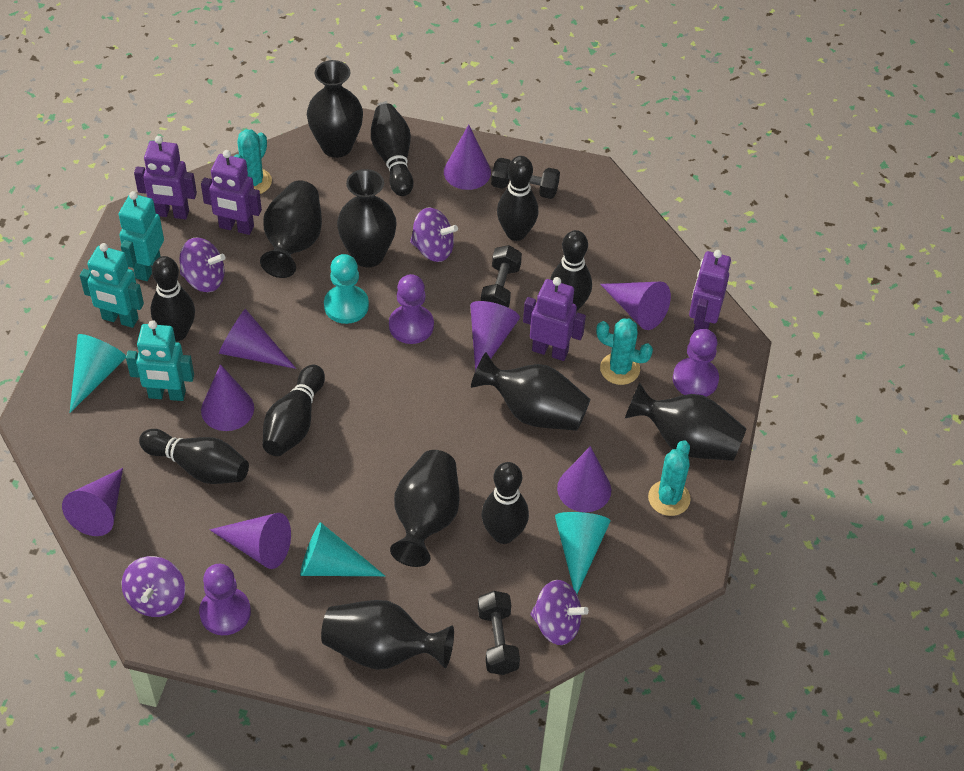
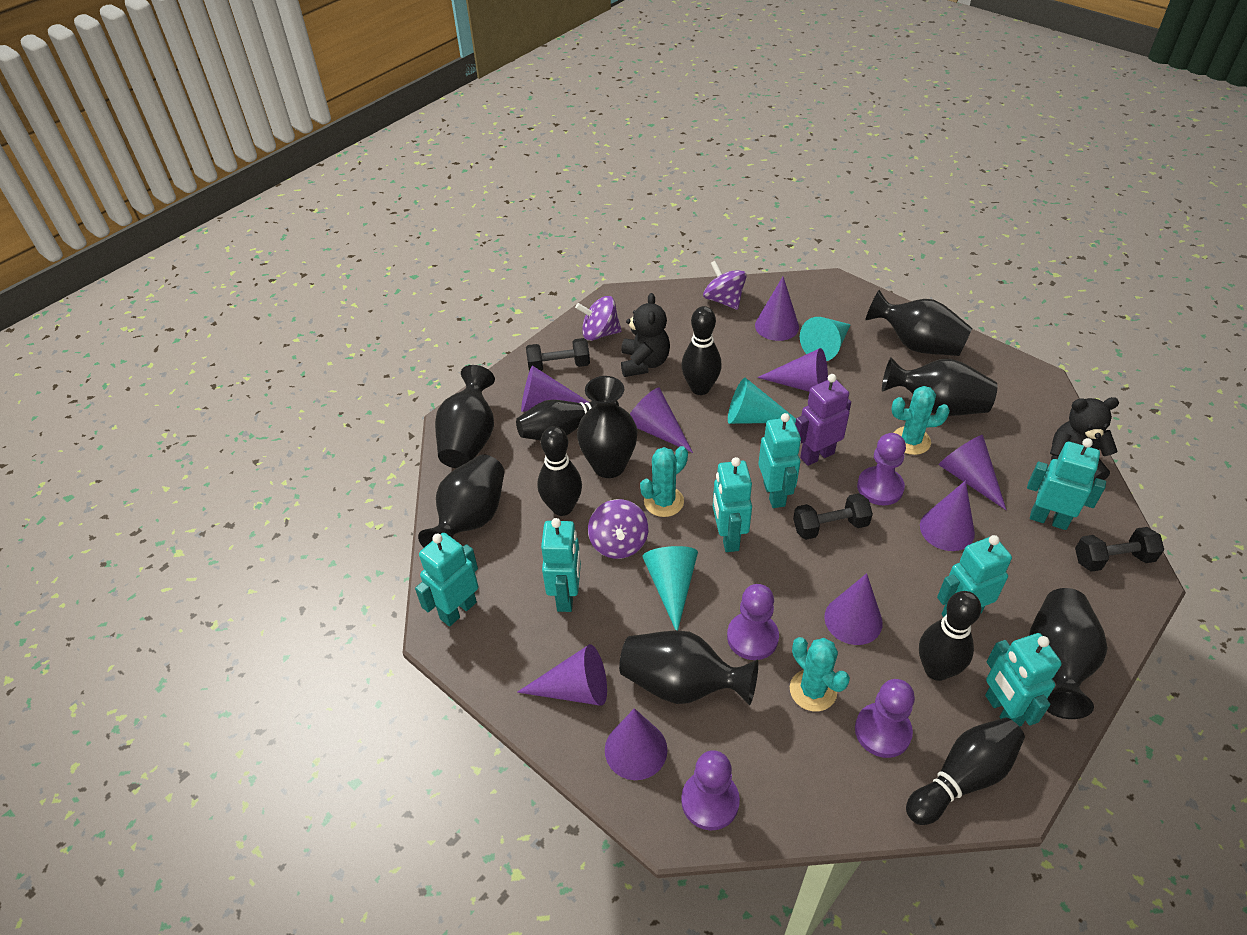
black bowling pin: 7 -> 5
black teddy bear: 0 -> 2
purple cone: 8 -> 9
purple pawn: 3 -> 4
purple robot: 4 -> 1
purple spinning top: 4 -> 3
turquoise pawn: 1 -> 0
turquoise robot: 3 -> 7

